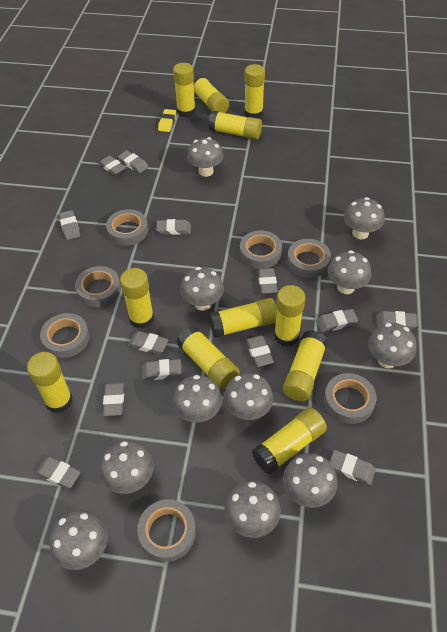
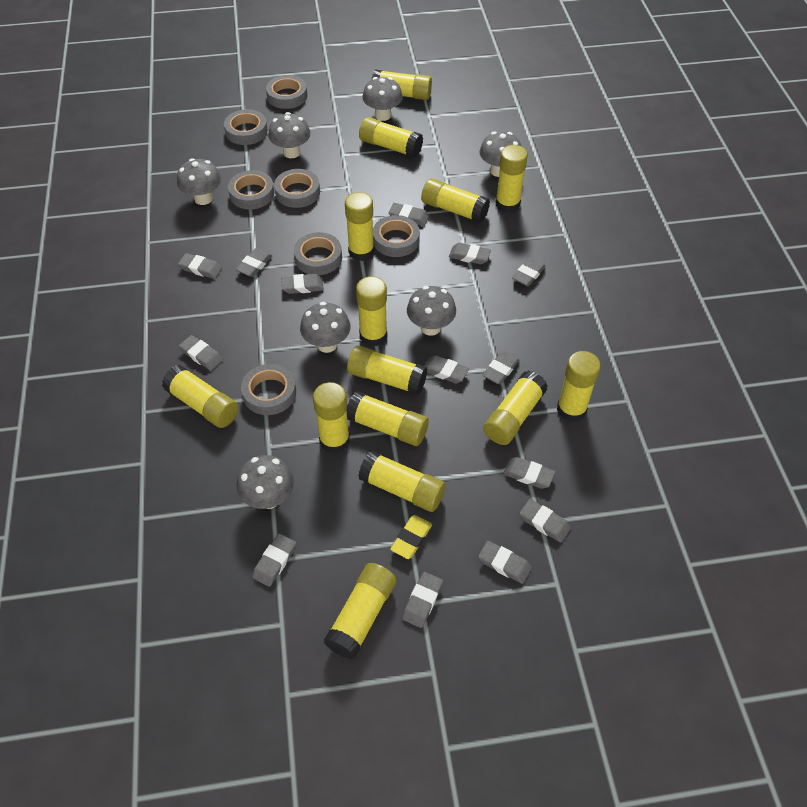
grey eraser: 13 -> 14
grey mushroom: 11 -> 7
yellow glue stick: 11 -> 14

